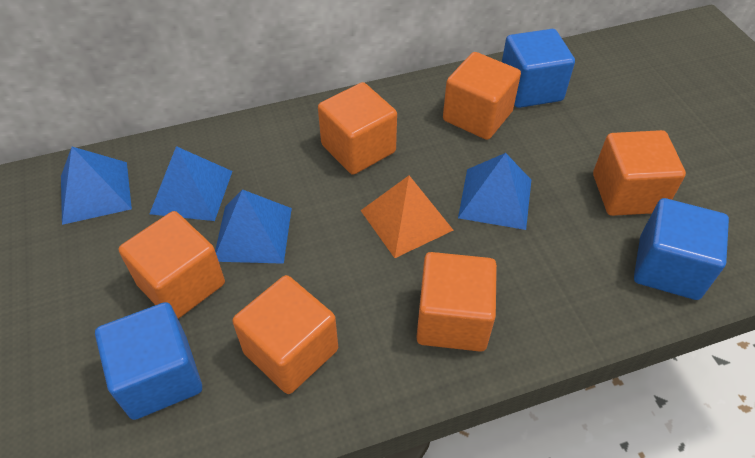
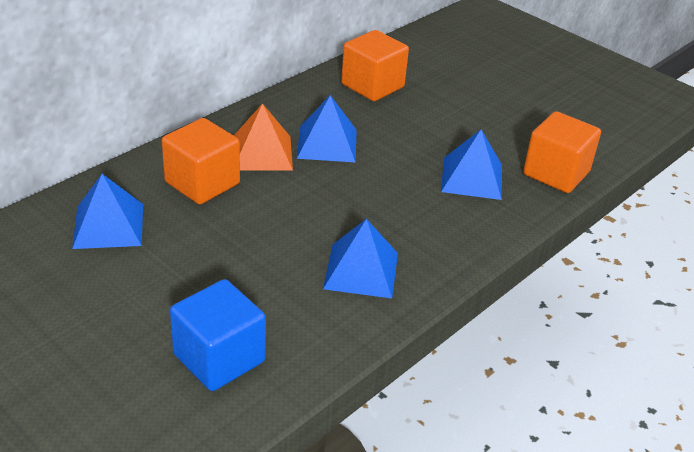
blue cube: 3 -> 1
orange cube: 6 -> 3

